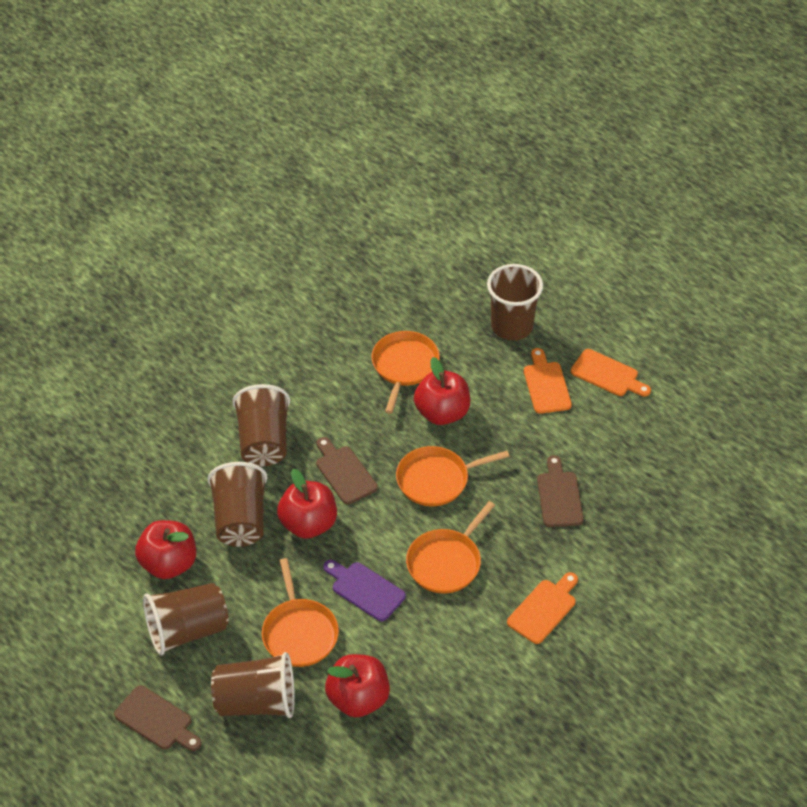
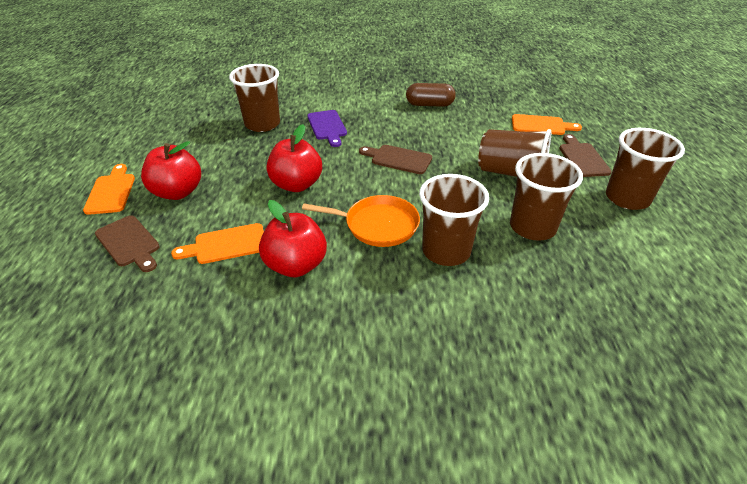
brown capsule: 0 -> 1
orange pan: 4 -> 1
red apple: 4 -> 3

